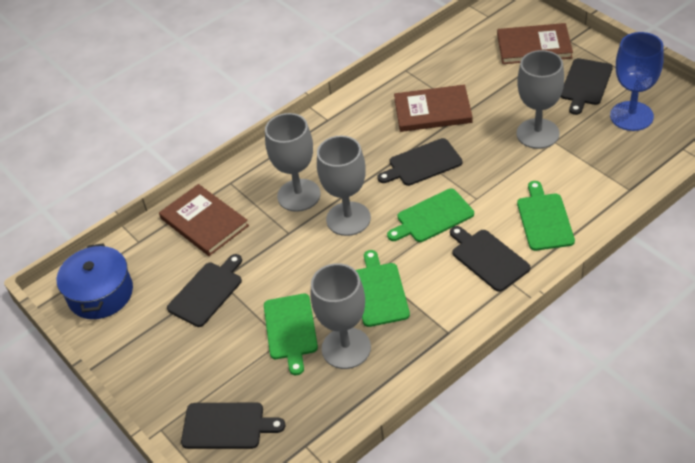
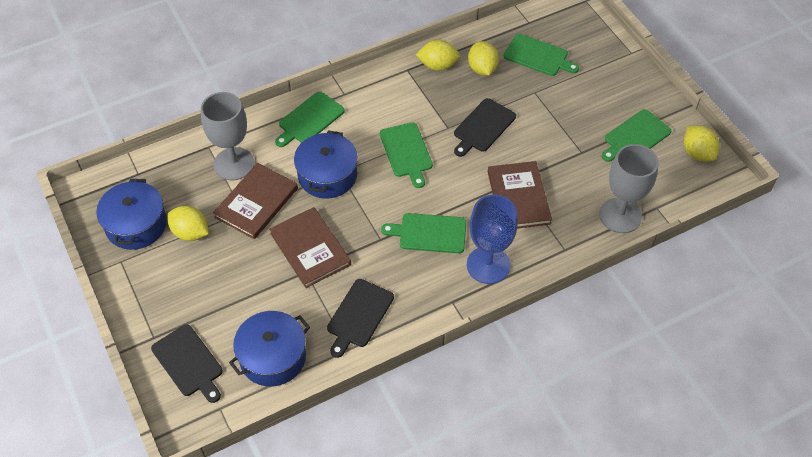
black cutting board: 5 -> 3
blue pot: 1 -> 3
green cutting board: 4 -> 5
grey goblet: 4 -> 2
yellow lemon: 0 -> 4

